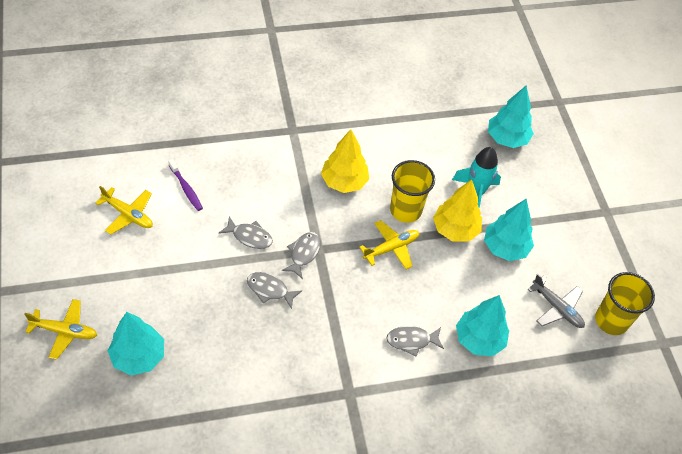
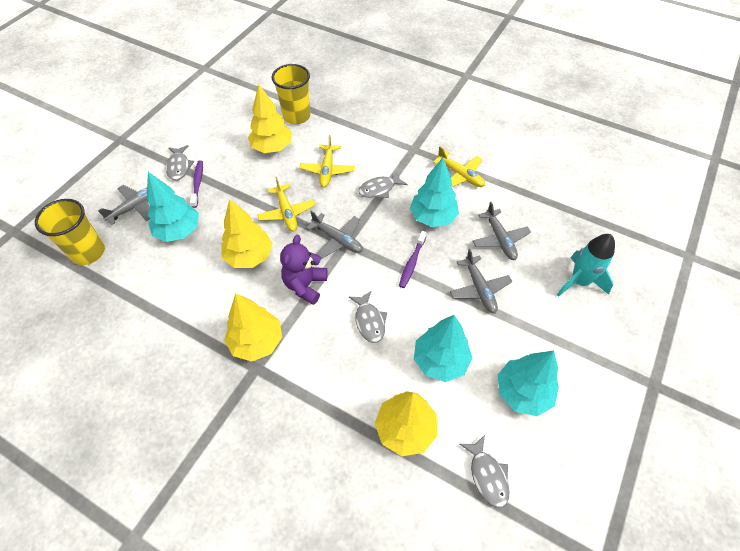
grey plane: 1 -> 4
purple teddy bear: 0 -> 1
purple toothbrush: 1 -> 2
yellow tree: 2 -> 4

